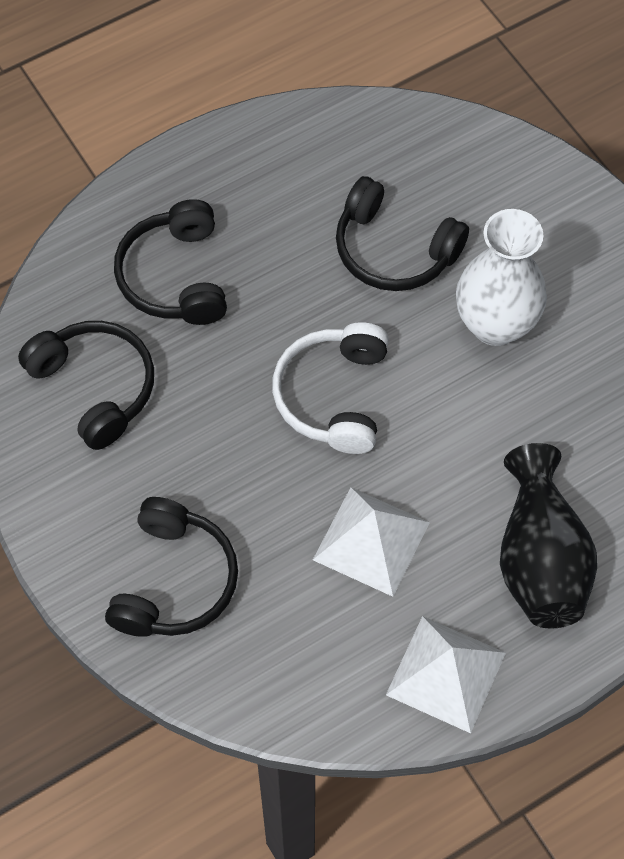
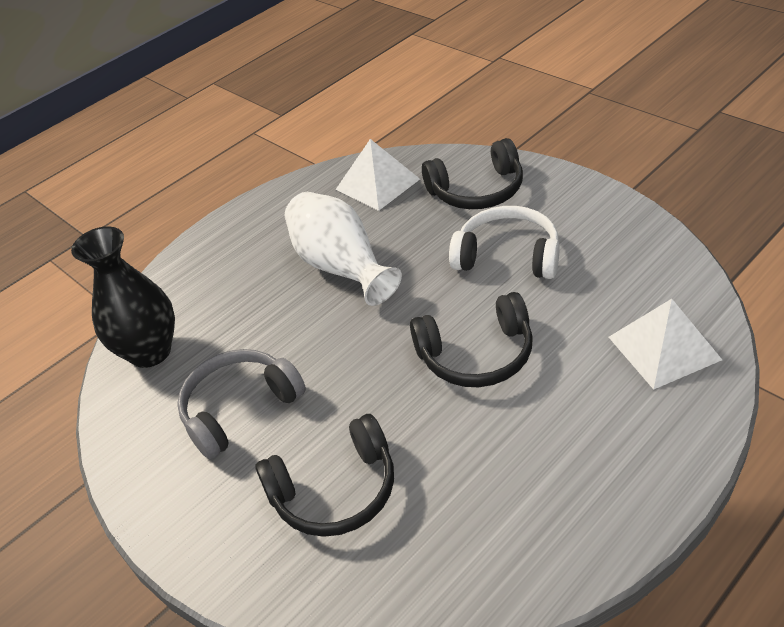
black headphones: 4 -> 3
grey headphones: 0 -> 1

